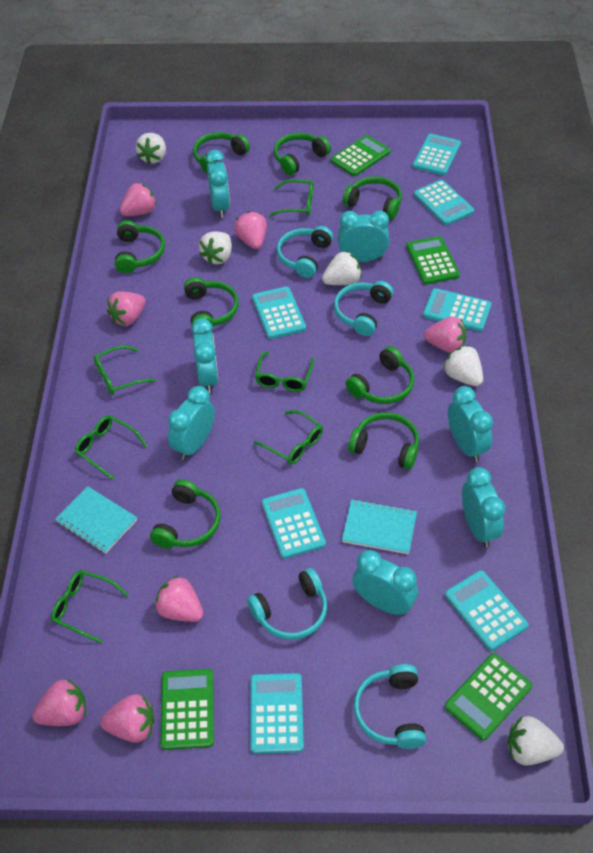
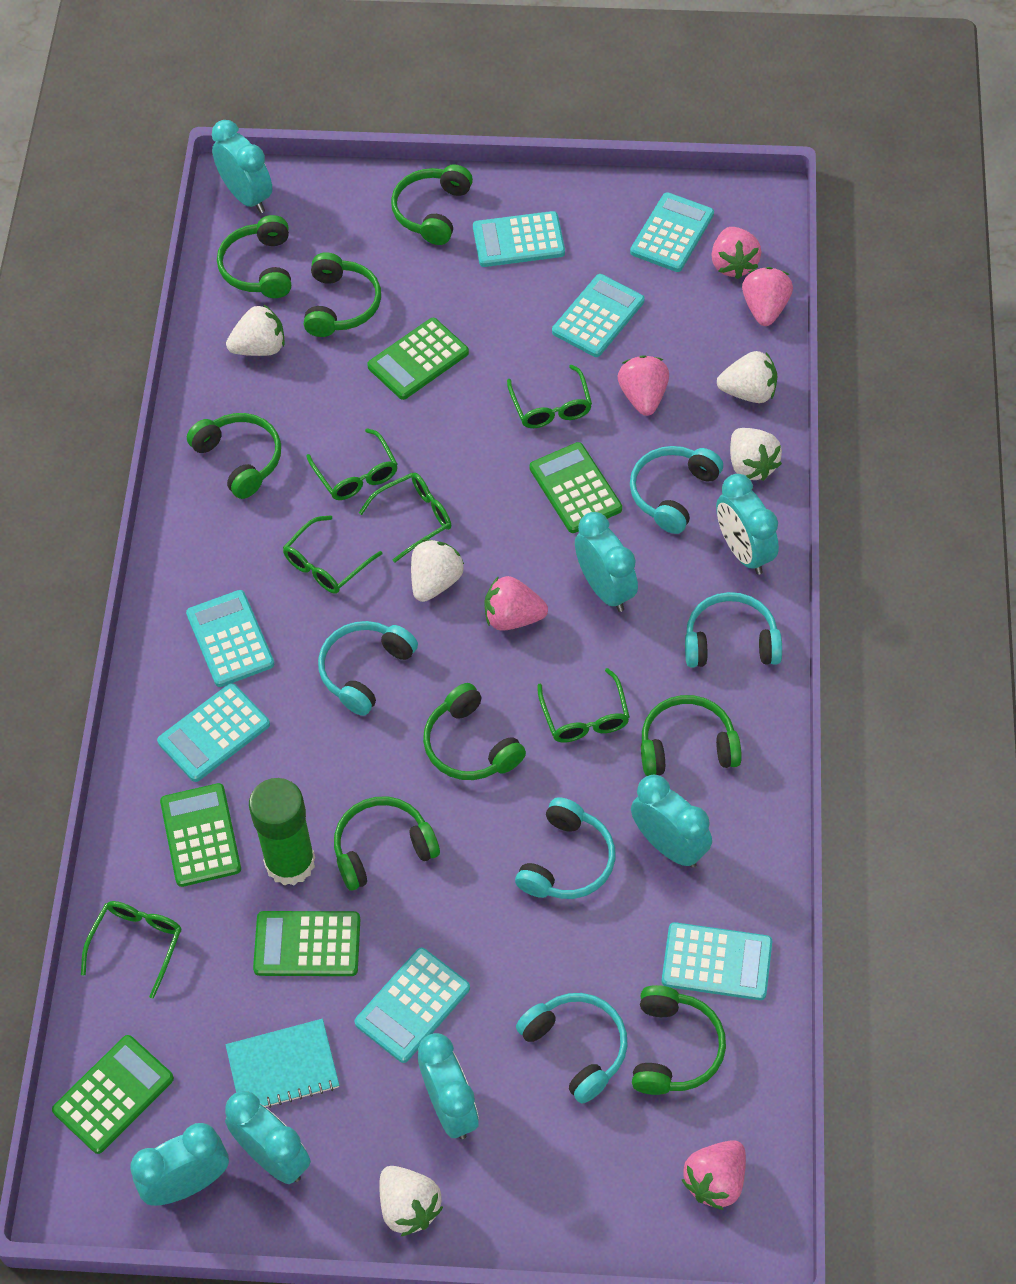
green calculator: 4 -> 5
green glue stick: 0 -> 1
pink strawberry: 7 -> 5
turquoise headphones: 4 -> 5
turquoise notebook: 2 -> 1

